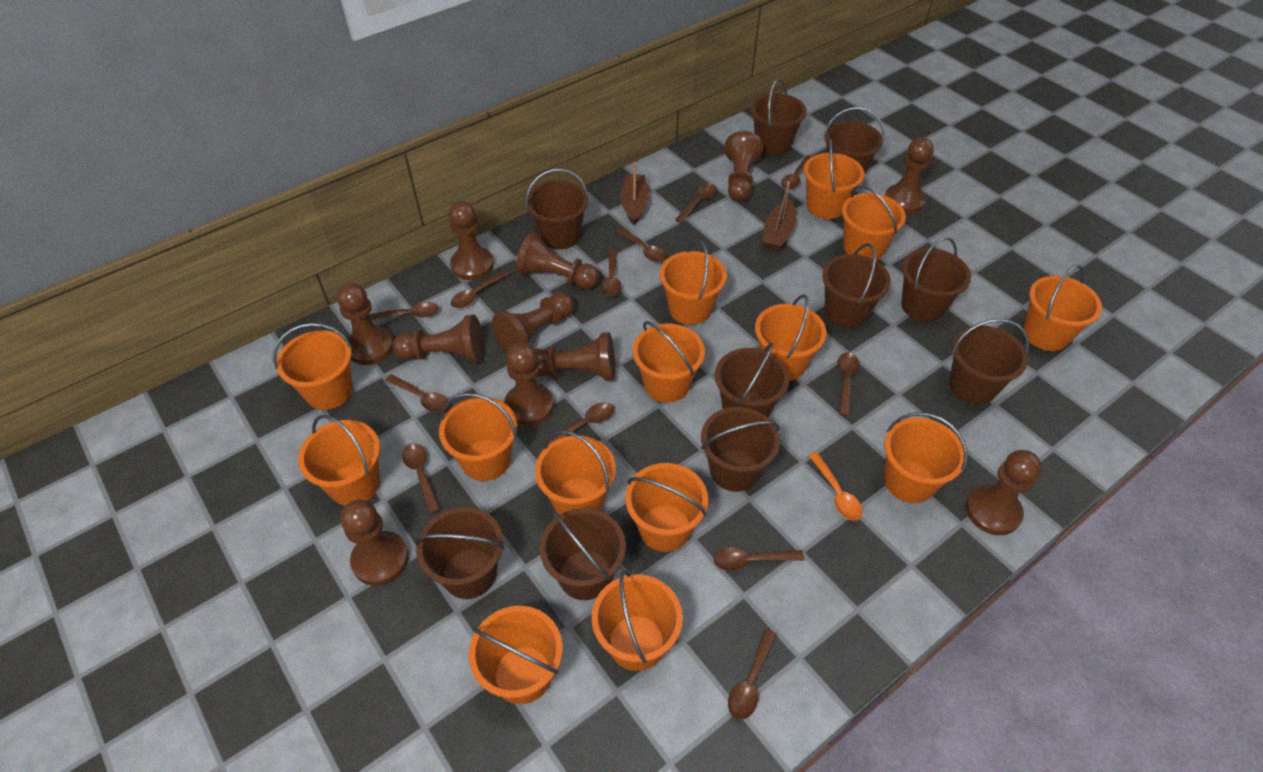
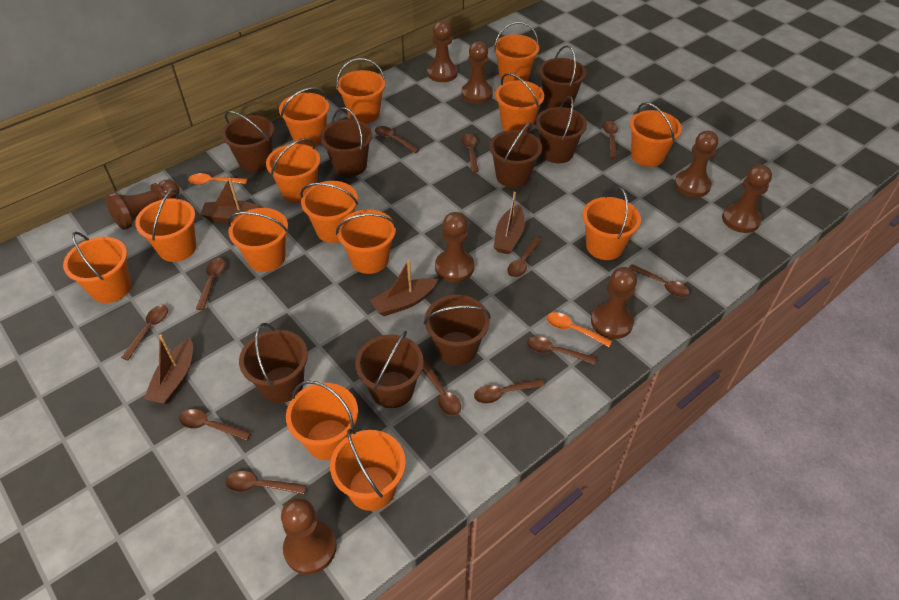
brown boat: 2 -> 4
brown bucket: 10 -> 8
brown pawn: 11 -> 8
orange spoon: 1 -> 2

